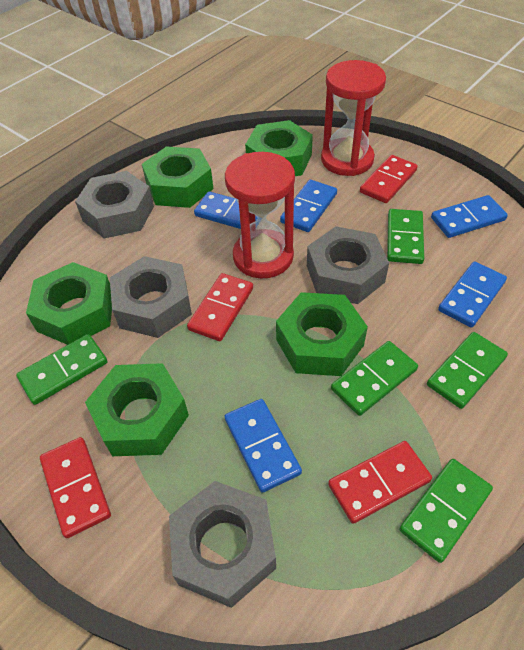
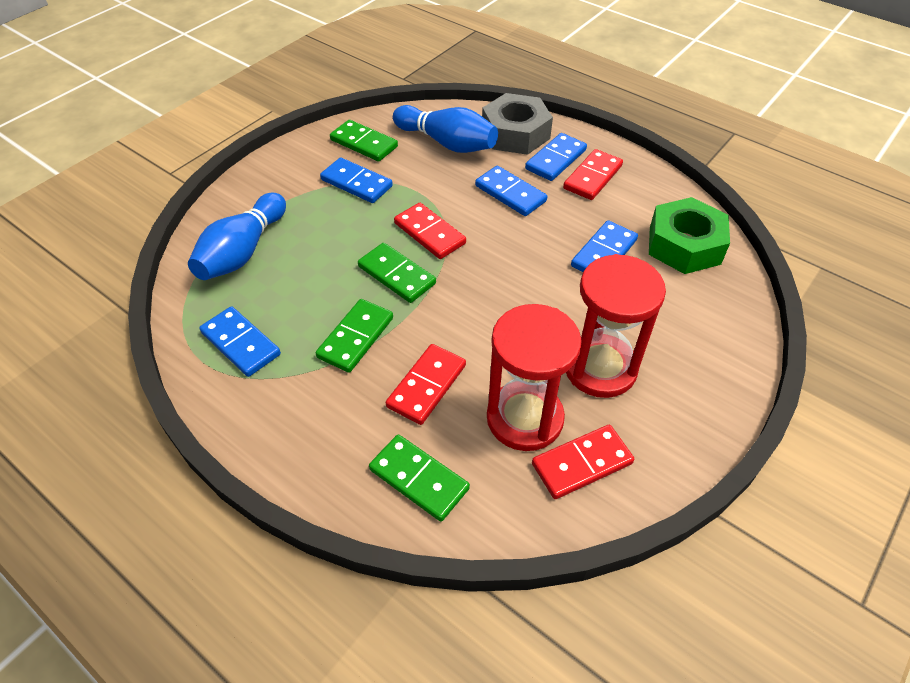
blue bowling pin: 0 -> 2
green domino: 5 -> 4
green nut: 5 -> 1
grey nut: 4 -> 1

